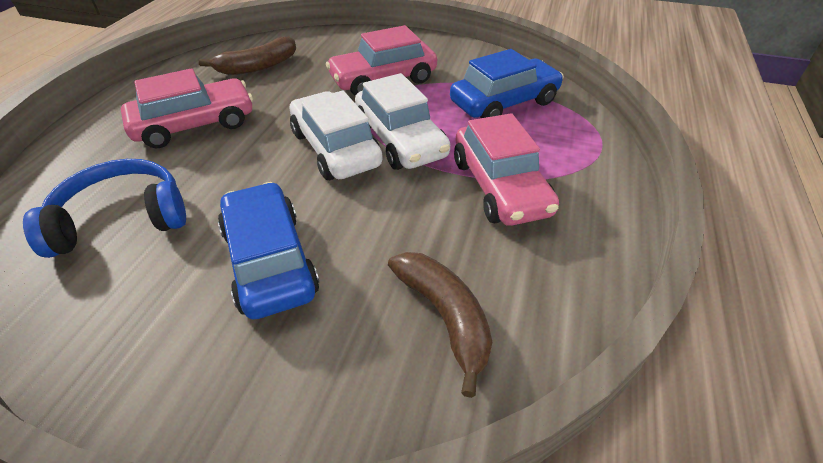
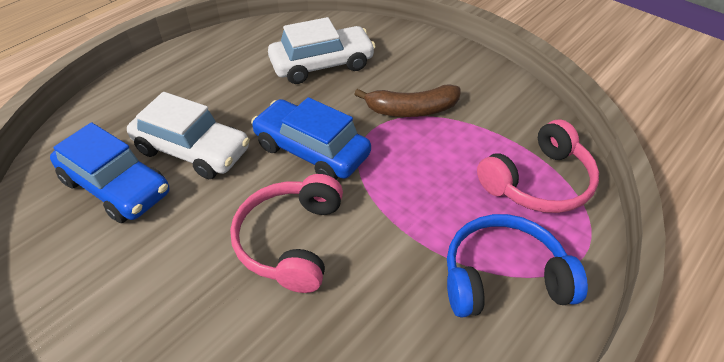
brown banana: 2 -> 1
pink car: 3 -> 0
pink headphones: 0 -> 2

